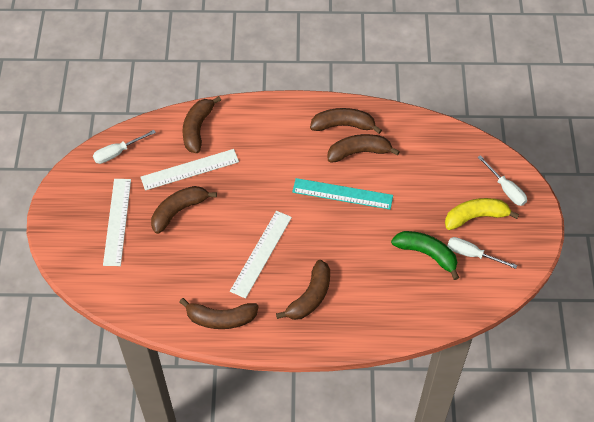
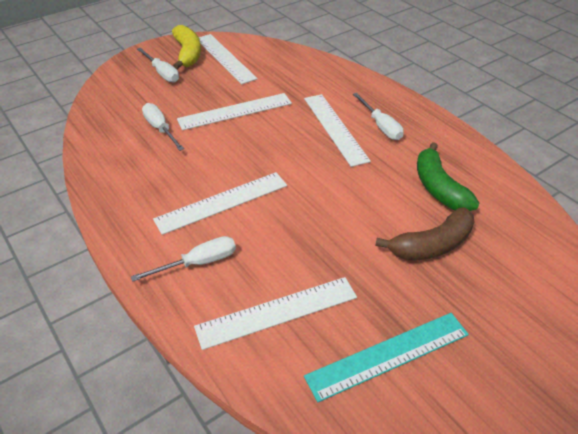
brown banana: 6 -> 1
white ruler: 3 -> 5
white screwdriver: 3 -> 4

